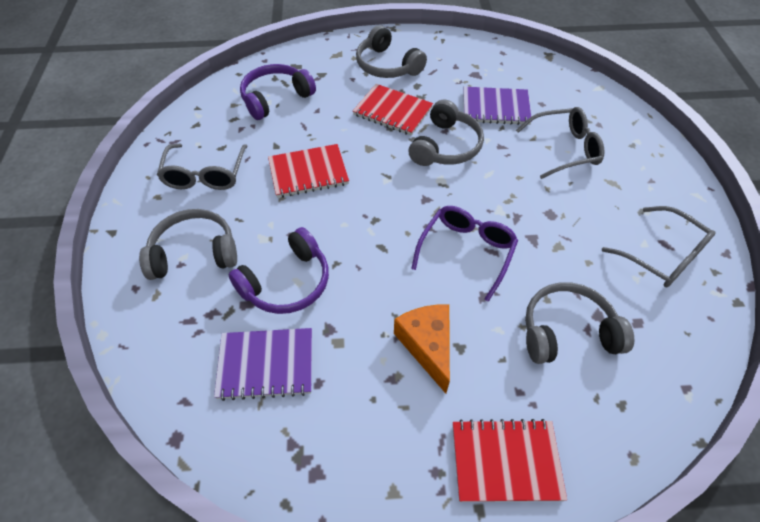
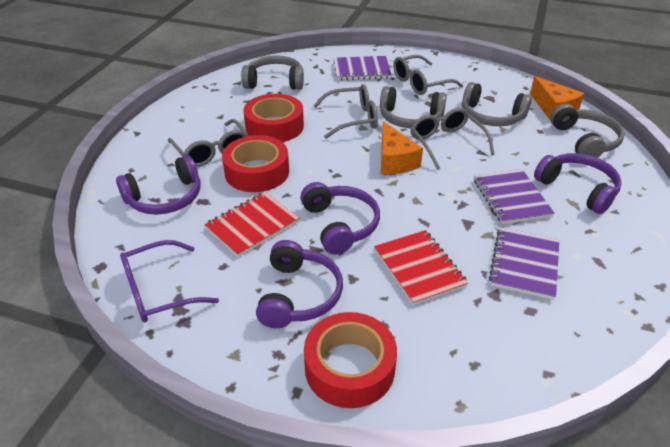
grey glasses: 3 -> 4
orange cheese: 1 -> 2
purple headphones: 2 -> 4
purple notebook: 2 -> 3
red notebook: 3 -> 2
red tape: 0 -> 3

